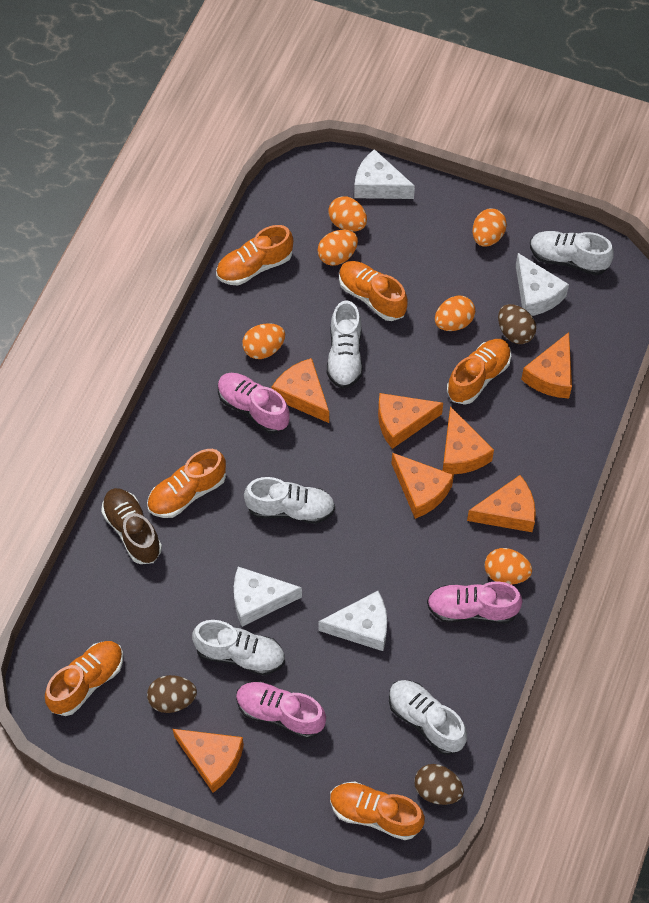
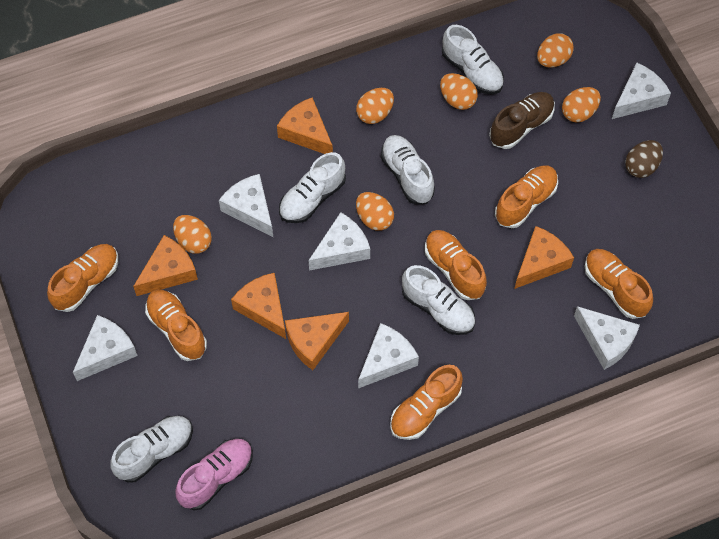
brown egg: 3 -> 1
orange cheese: 7 -> 5
pink shoe: 3 -> 1
white cheese: 4 -> 6

